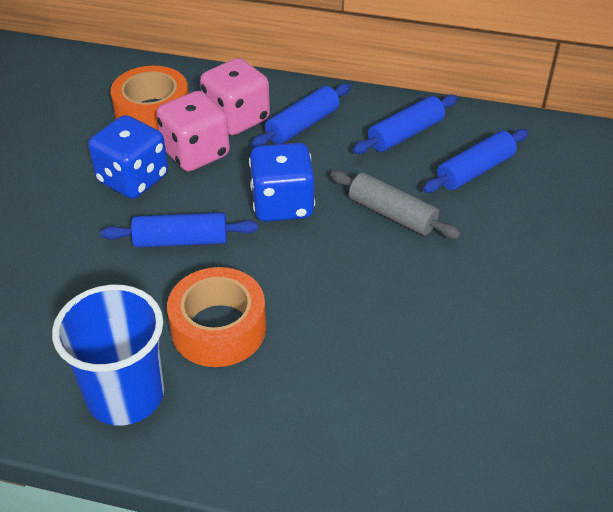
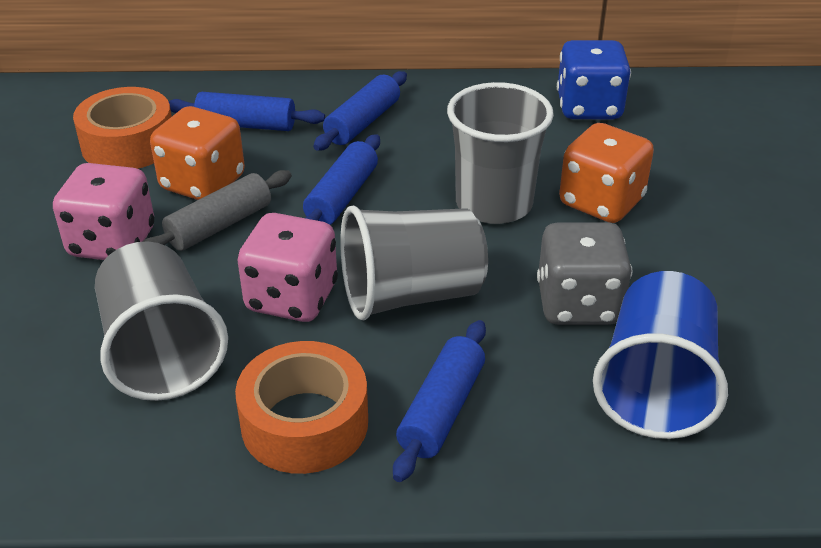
blue dice: 2 -> 1
grey cup: 0 -> 3
grey dice: 0 -> 1
orange dice: 0 -> 2

